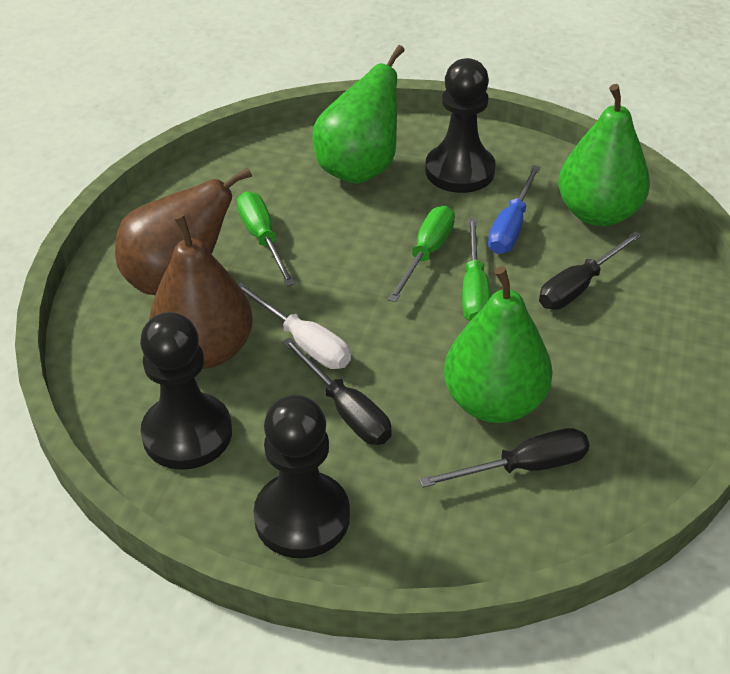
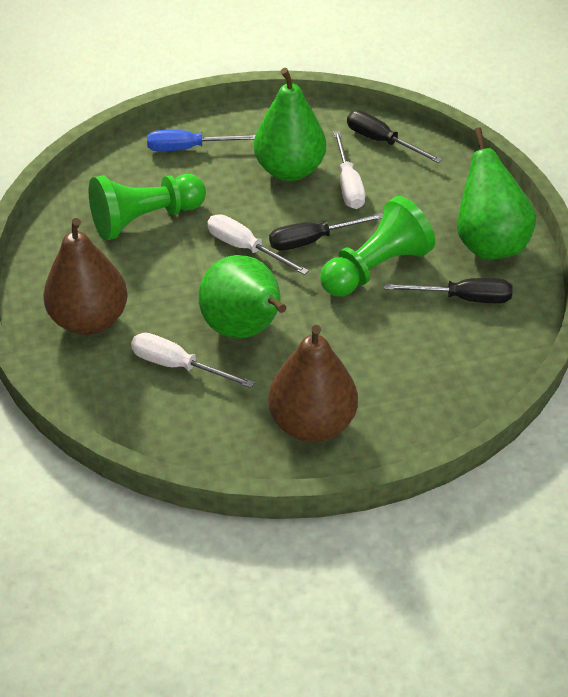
black pawn: 3 -> 0
green pawn: 0 -> 2
green screwdriver: 3 -> 0
white screwdriver: 1 -> 3

